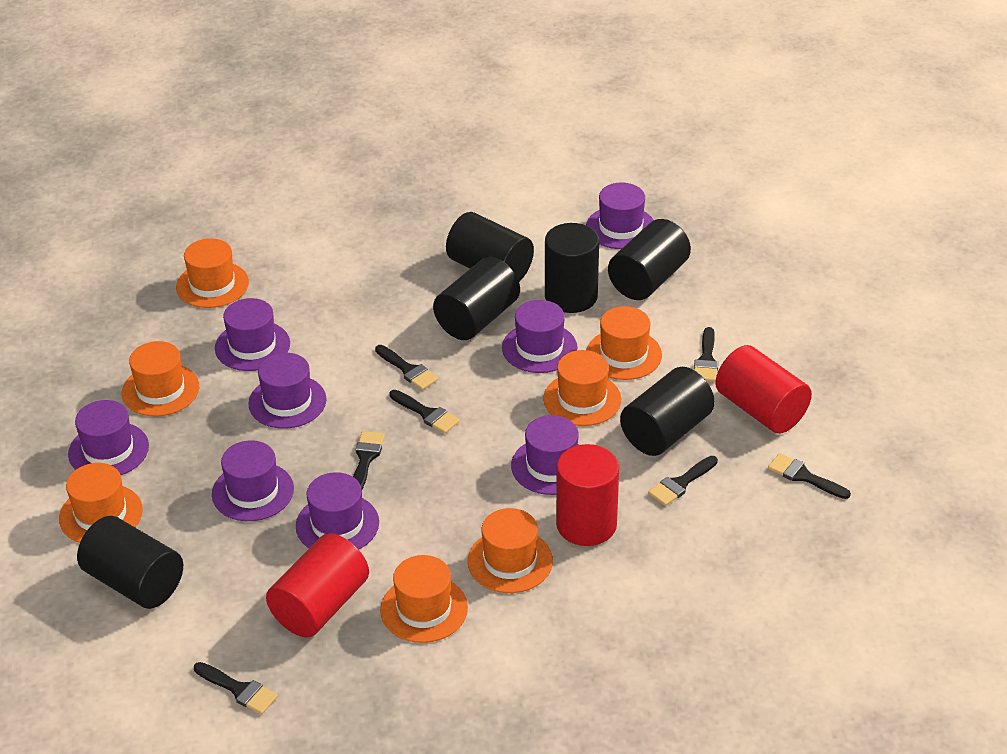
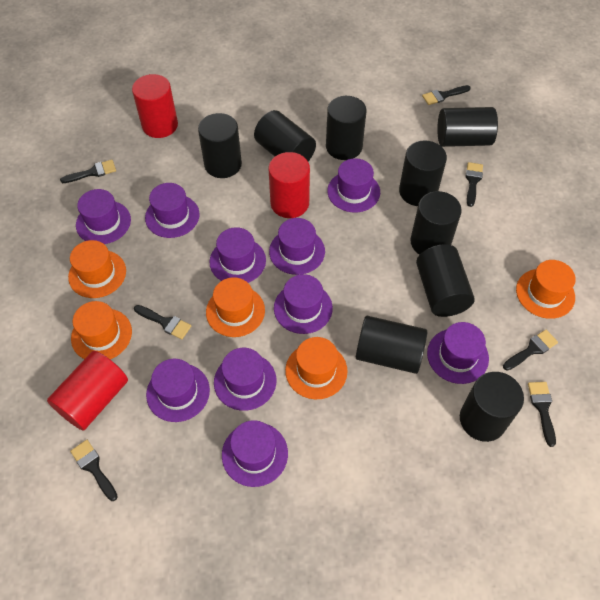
black cylinder: 6 -> 9
orange hat: 7 -> 5
purple hat: 8 -> 10

